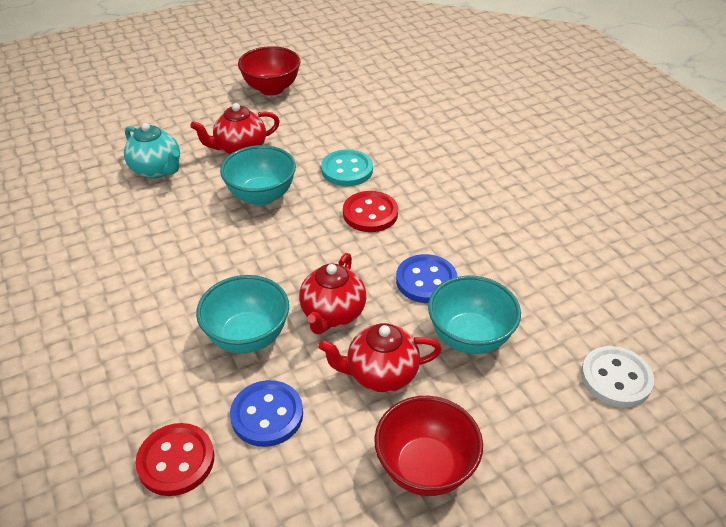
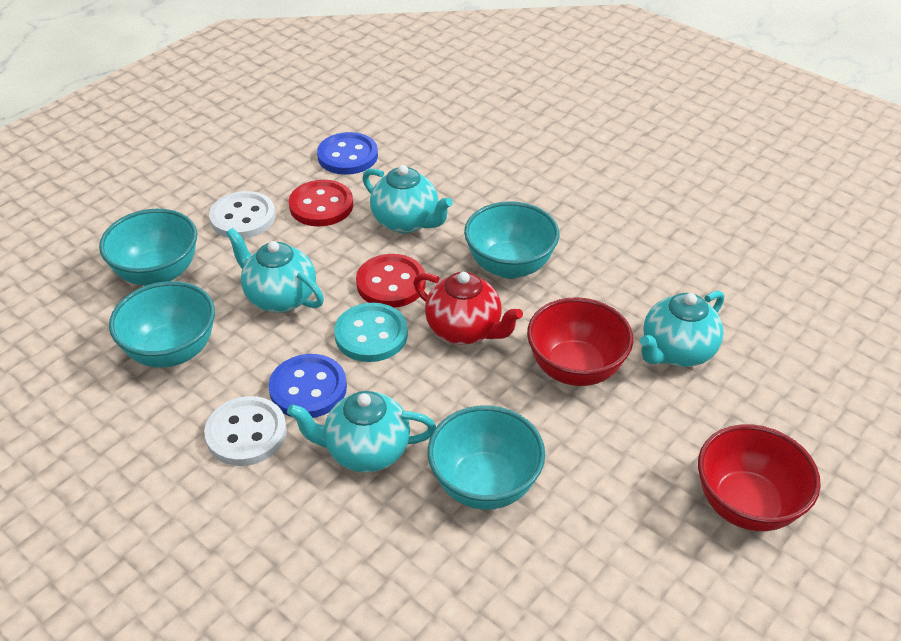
red teapot: 3 -> 1
turquoise bowl: 3 -> 4
turquoise teapot: 1 -> 4
white button: 1 -> 2

